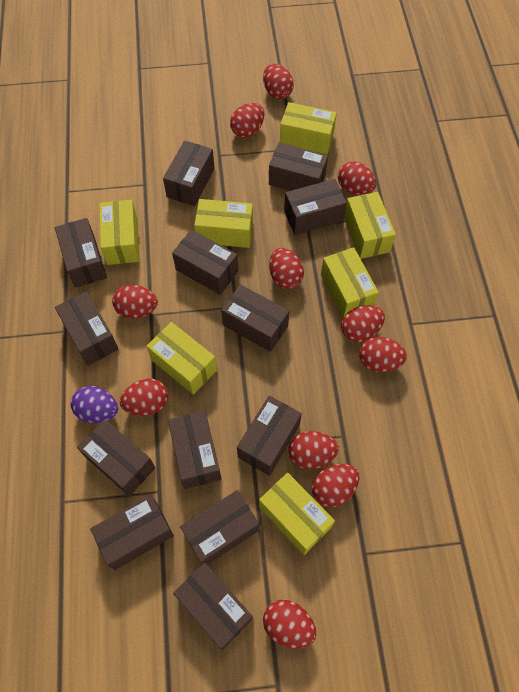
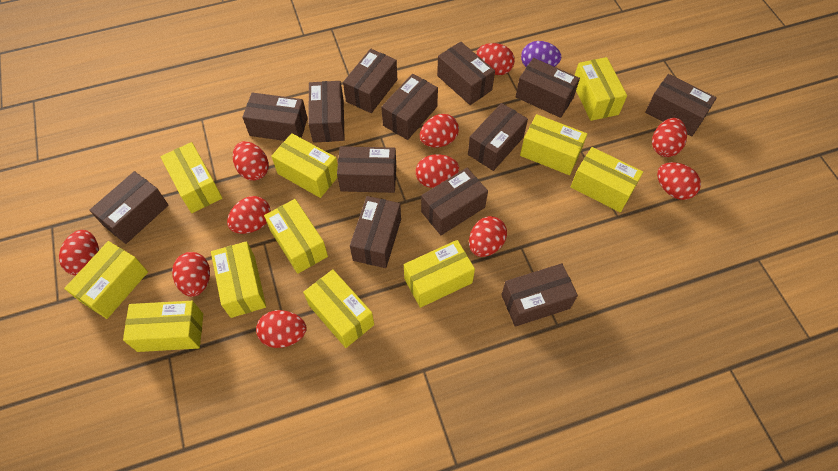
yellow box: 7 -> 11

